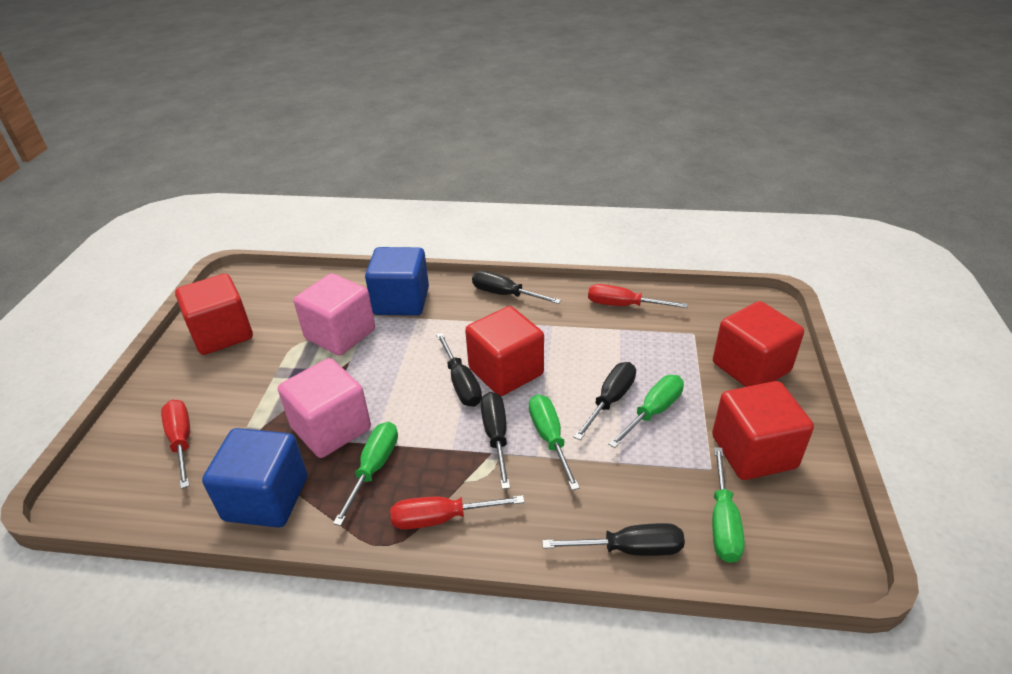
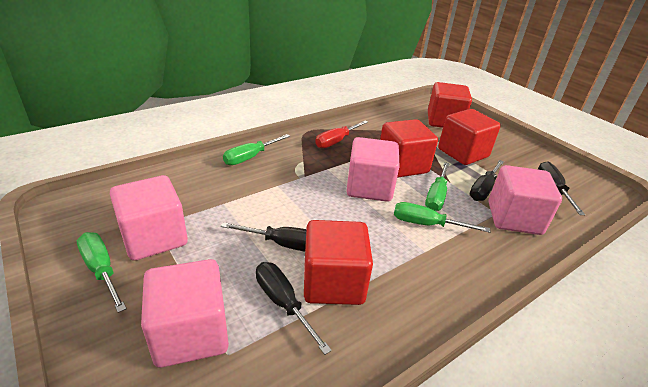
black screwdriver: 5 -> 4
blue cube: 2 -> 0
pink cube: 2 -> 4
red screwdriver: 3 -> 1

